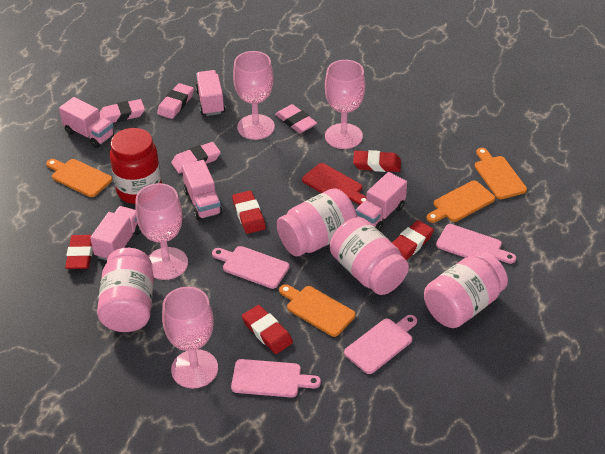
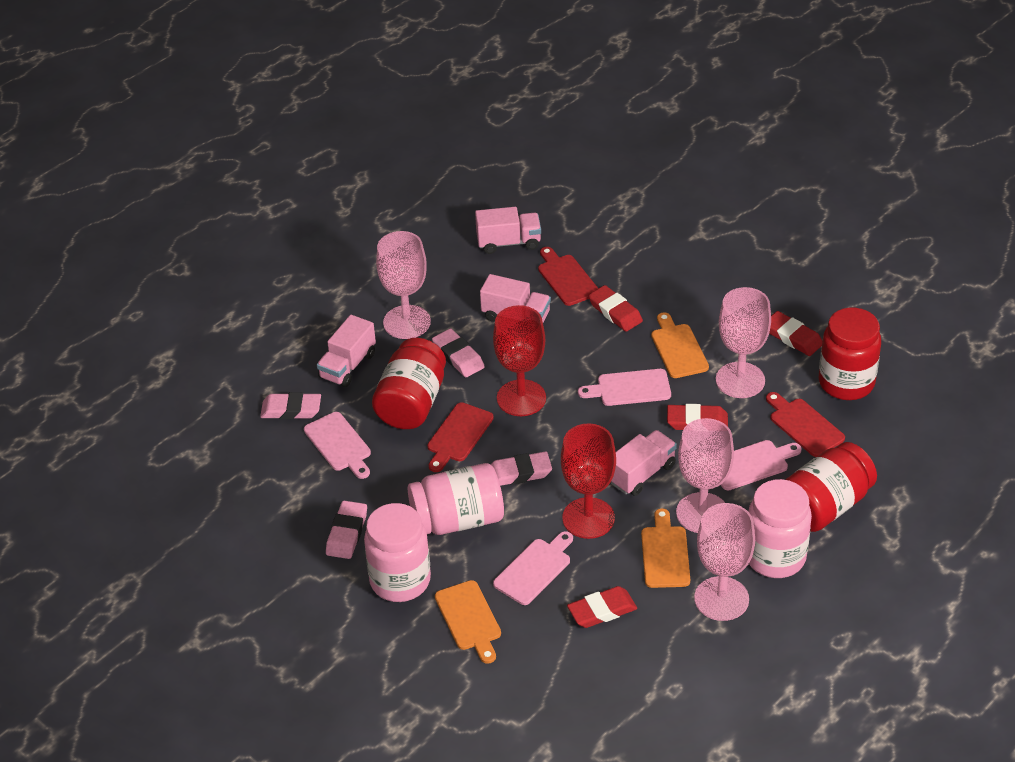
orange cutting board: 4 -> 3
pink jar: 4 -> 3
pink truck: 5 -> 4
red cutting board: 1 -> 3
red eraser: 5 -> 4
red goblet: 0 -> 2
red jar: 1 -> 3

